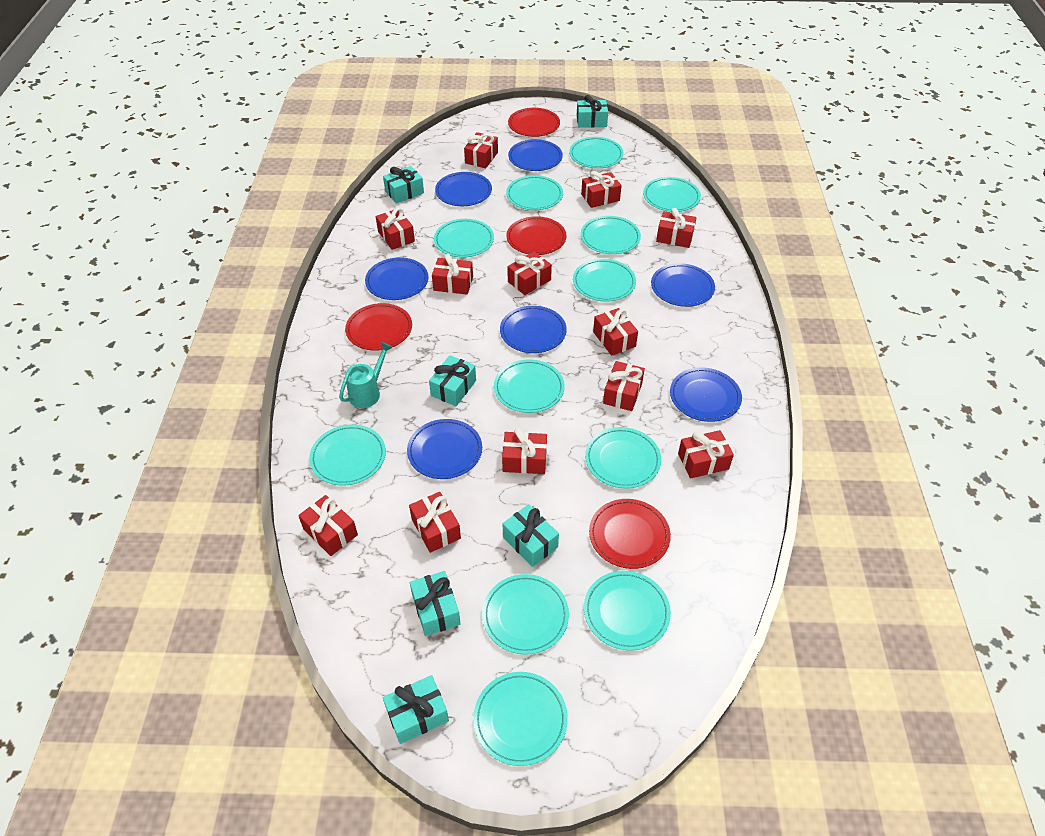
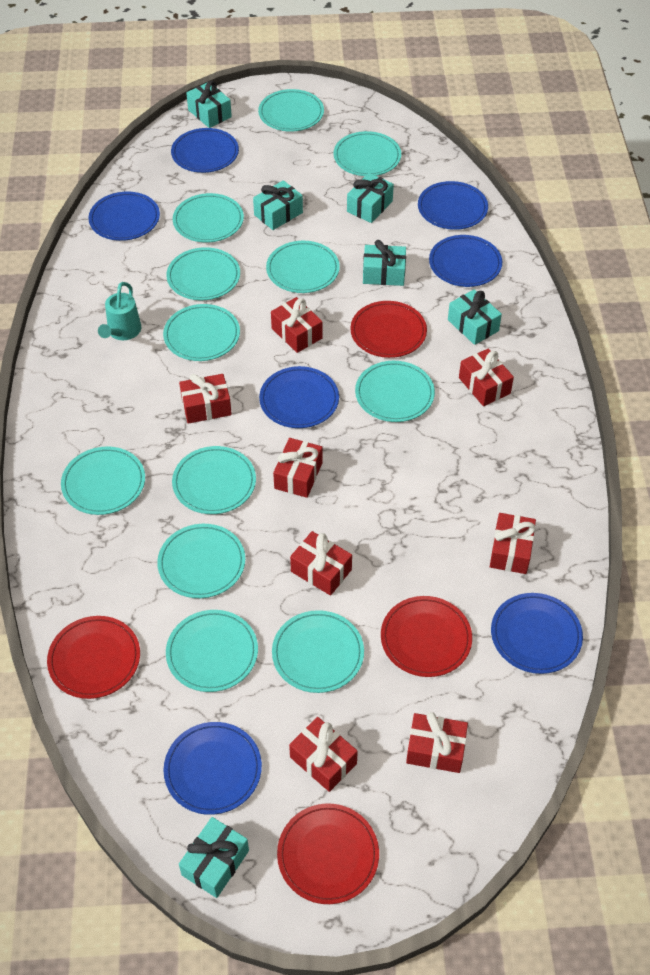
red gift: 12 -> 8

